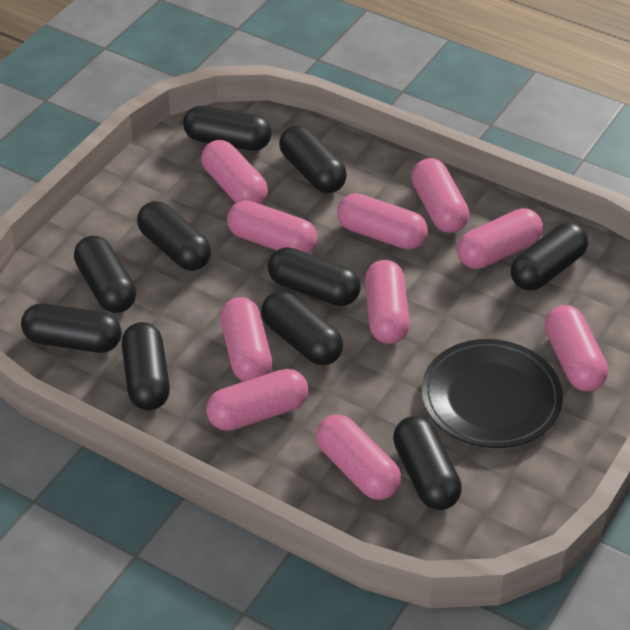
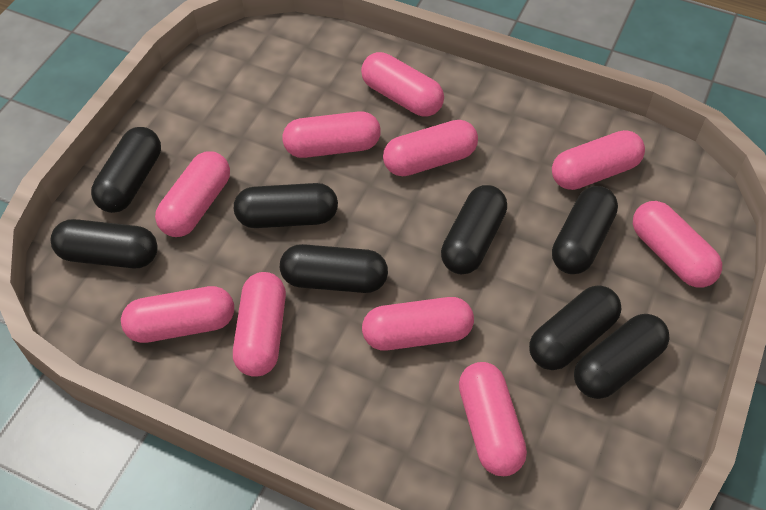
black capsule: 10 -> 8
black plate: 1 -> 0

